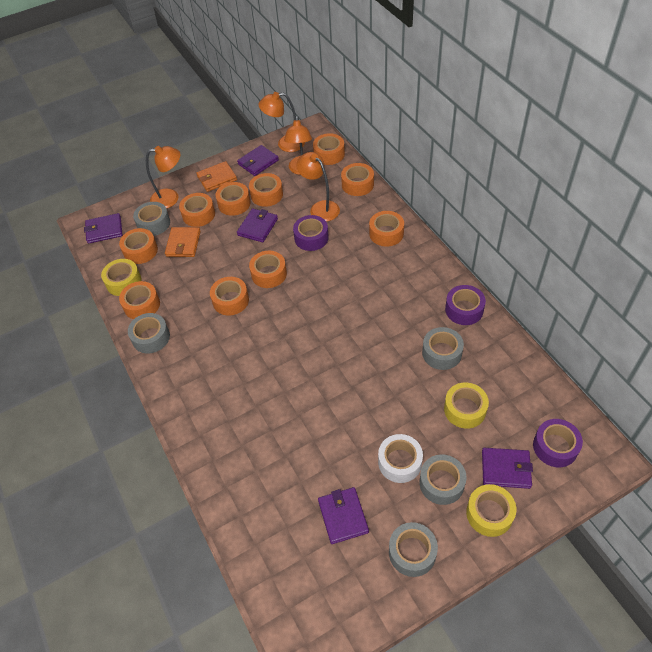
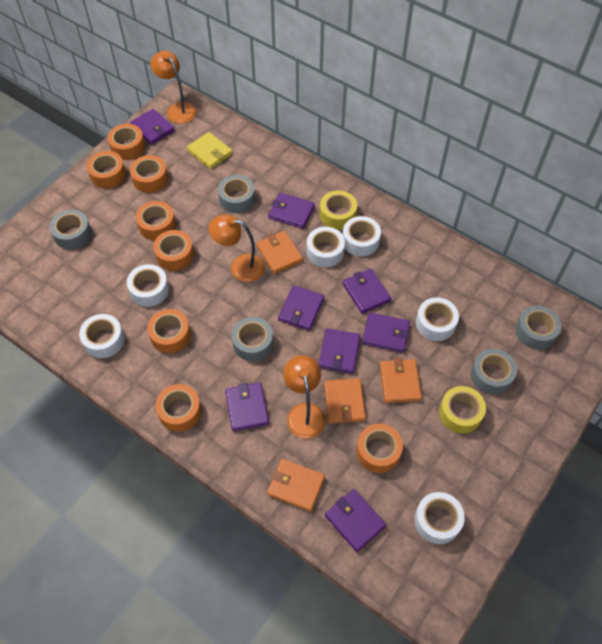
orange lamp: 4 -> 3
orange tape: 10 -> 8
orange wallet: 2 -> 4
purple tape: 3 -> 0
purple wallet: 5 -> 8
white tape: 1 -> 6
yellow tape: 3 -> 2
yellow wallet: 0 -> 1

